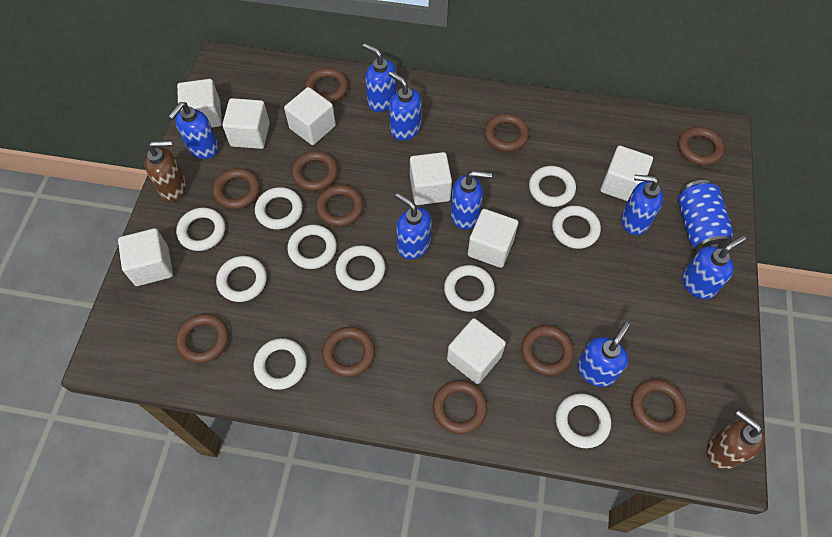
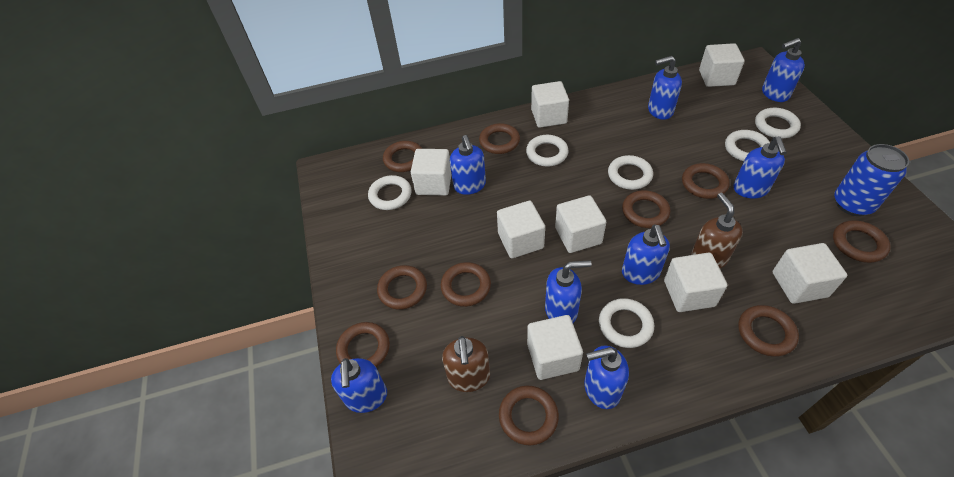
brown ring: 11 -> 10
white ring: 10 -> 6

